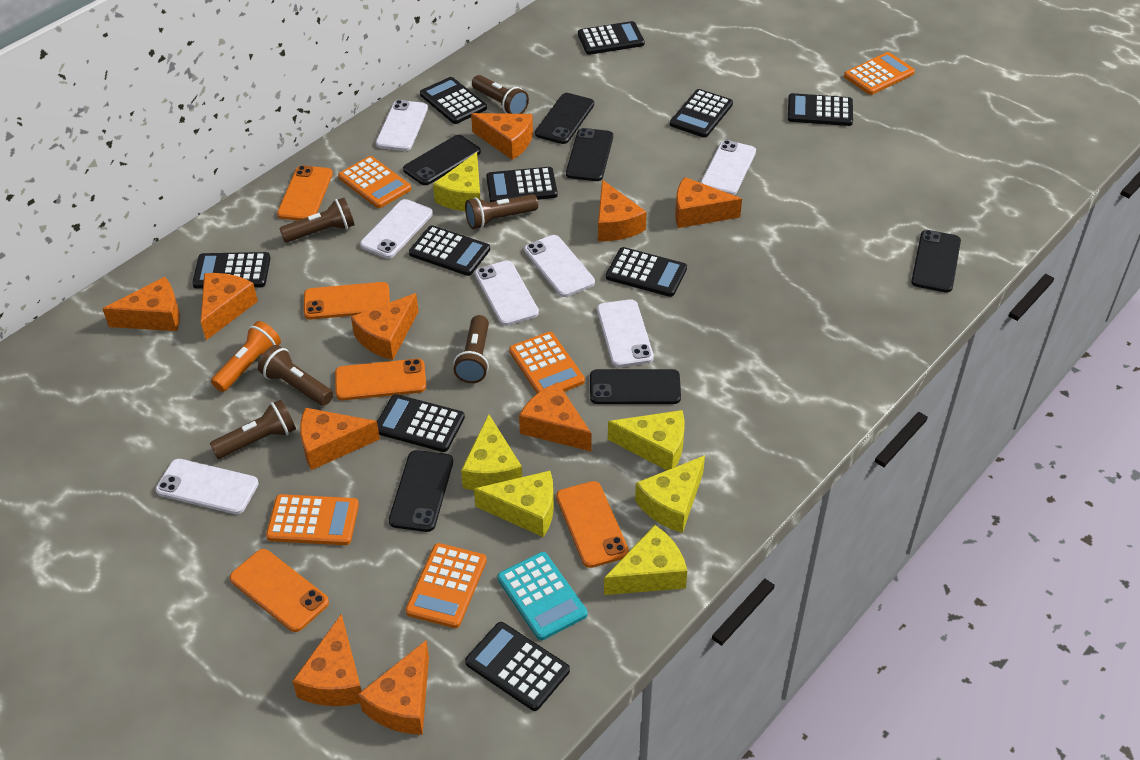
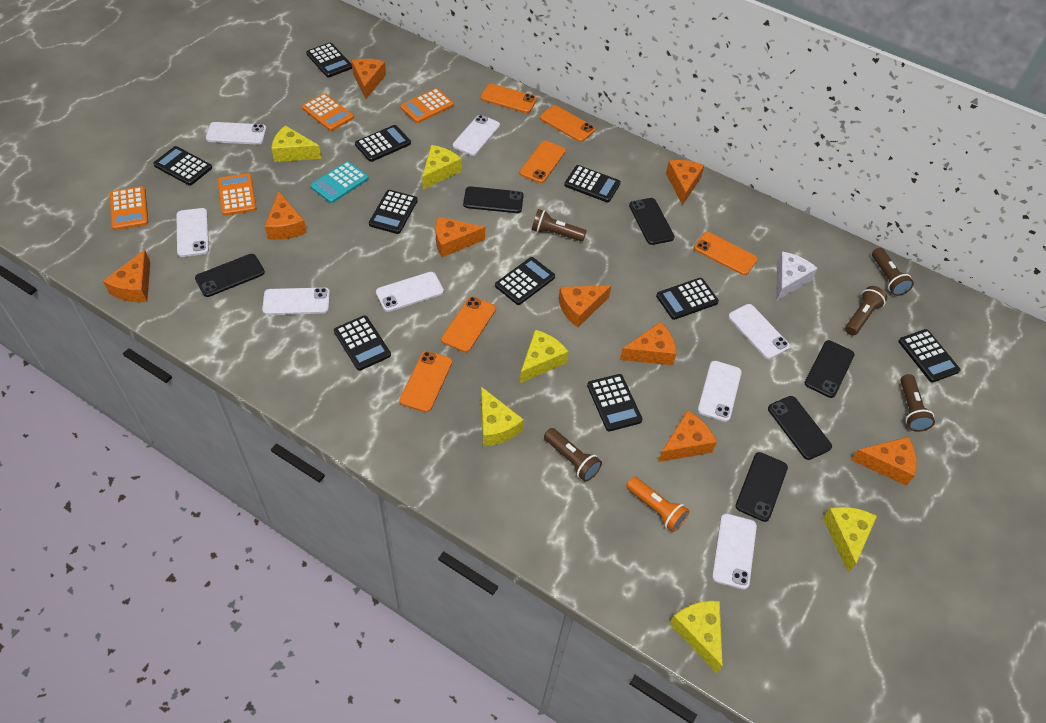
brown flashlight: 6 -> 5
orange calculator: 5 -> 4
orange cheese: 10 -> 9
orange phone: 5 -> 6
white cheese: 0 -> 1
white phone: 7 -> 8

